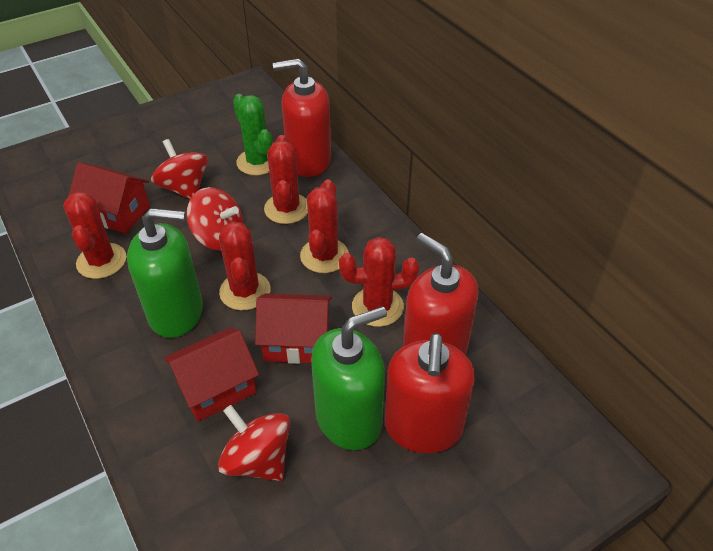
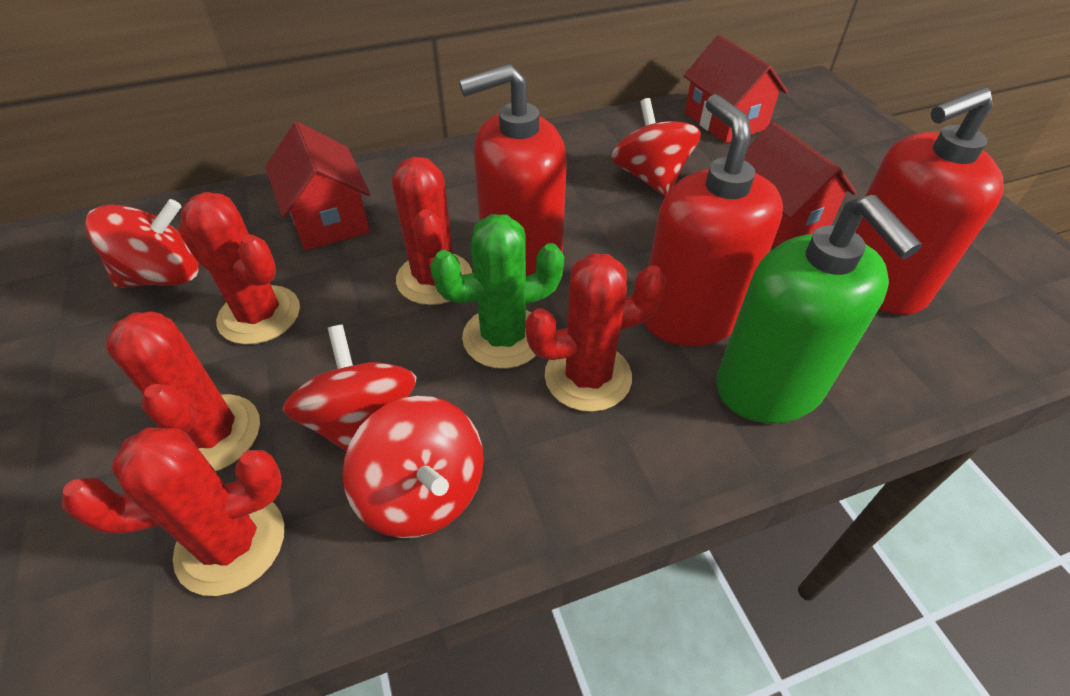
green soap dispenser: 2 -> 1
red spinning top: 3 -> 4

